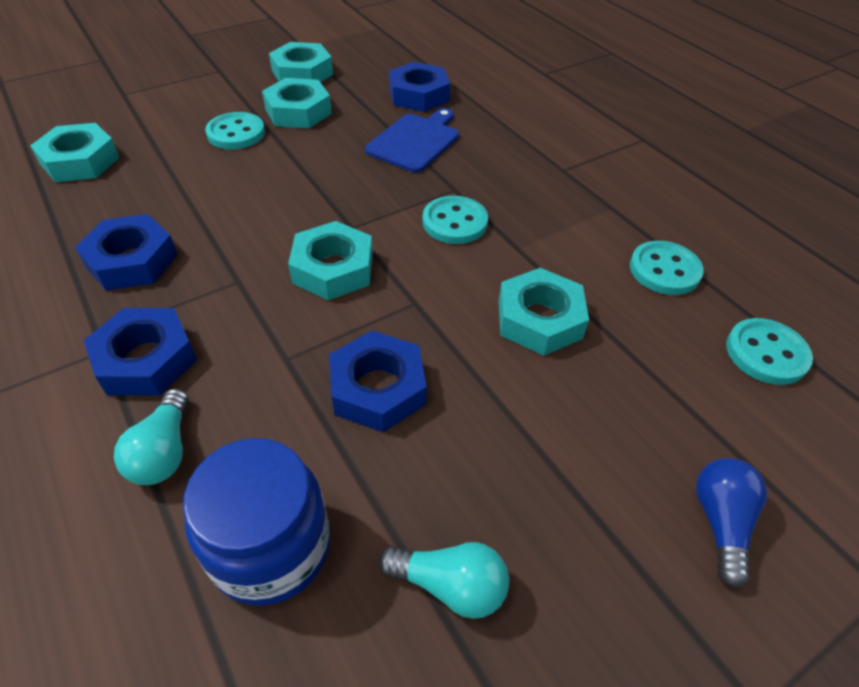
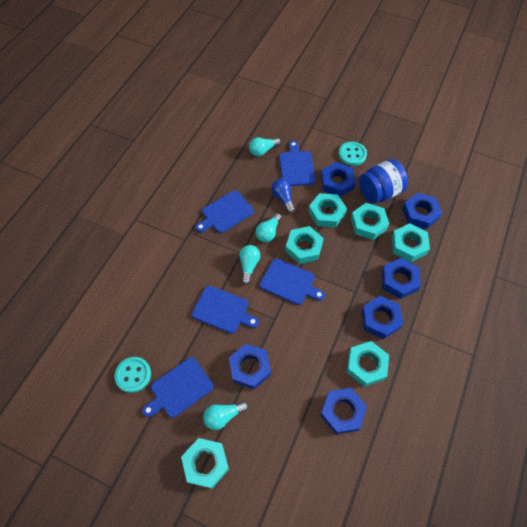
blue cutting board: 1 -> 5
blue nut: 4 -> 6
turquoise button: 4 -> 2
turquoise light bulb: 2 -> 4
turquoise nut: 5 -> 6

